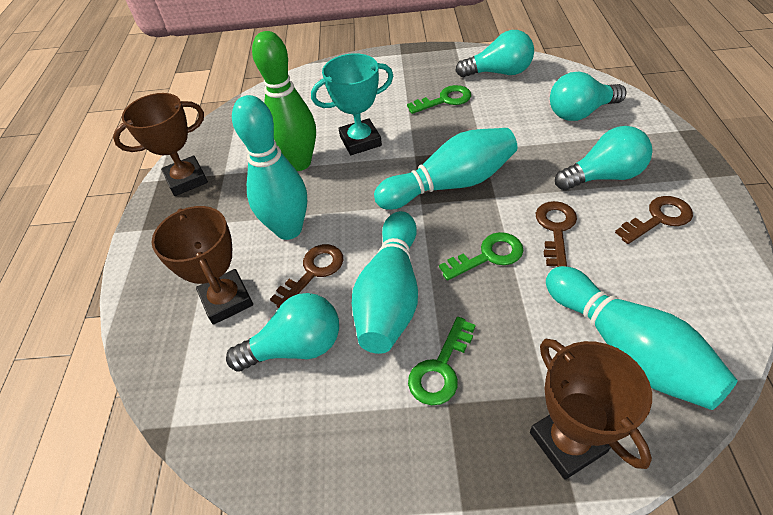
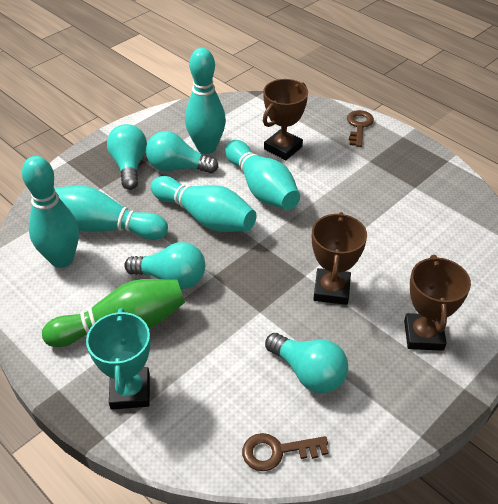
brown key: 3 -> 2
green key: 3 -> 0
turquoise bowling pin: 4 -> 5

